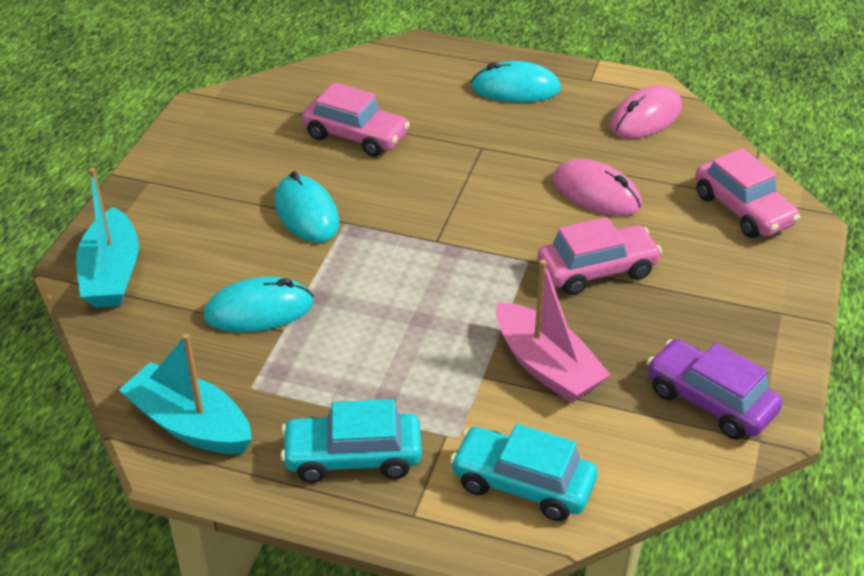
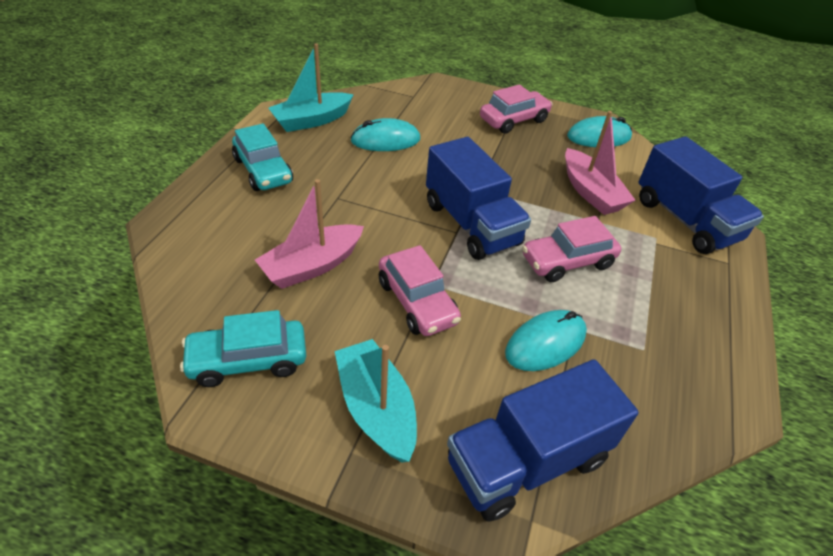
blue truck: 0 -> 3
pink boat: 1 -> 2
pink mouse: 2 -> 0
purple car: 1 -> 0

